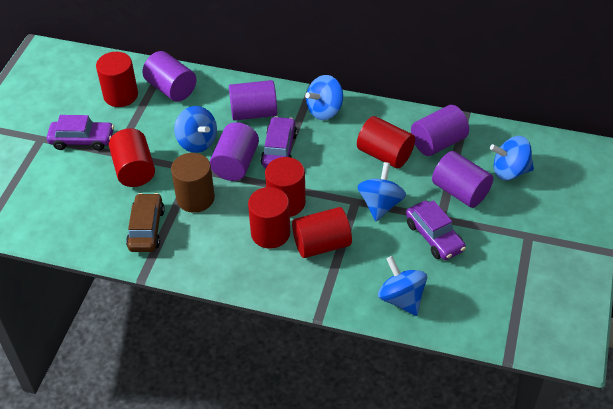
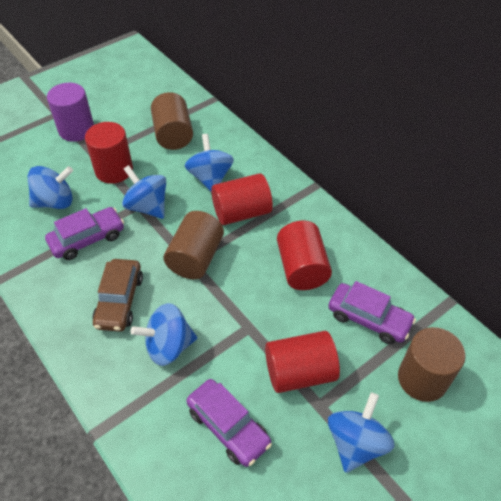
brown cylinder: 1 -> 3
purple cylinder: 5 -> 1
red cylinder: 6 -> 4

